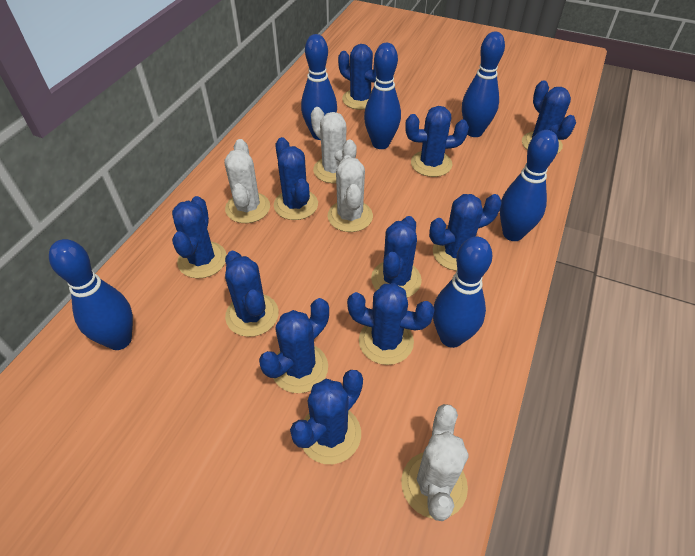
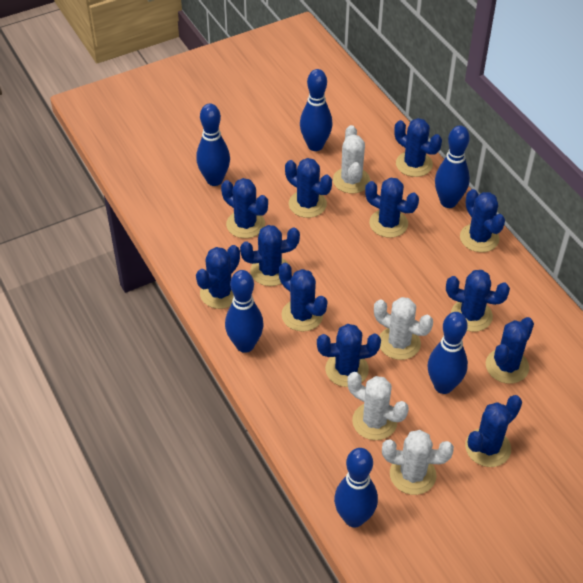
blue cactus: 11 -> 12

